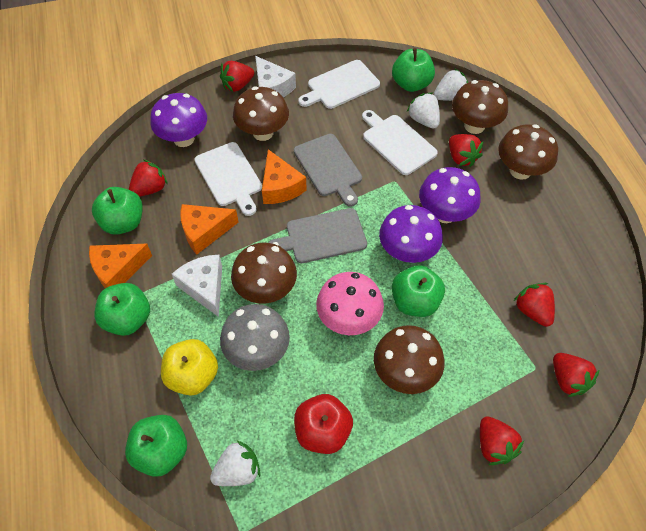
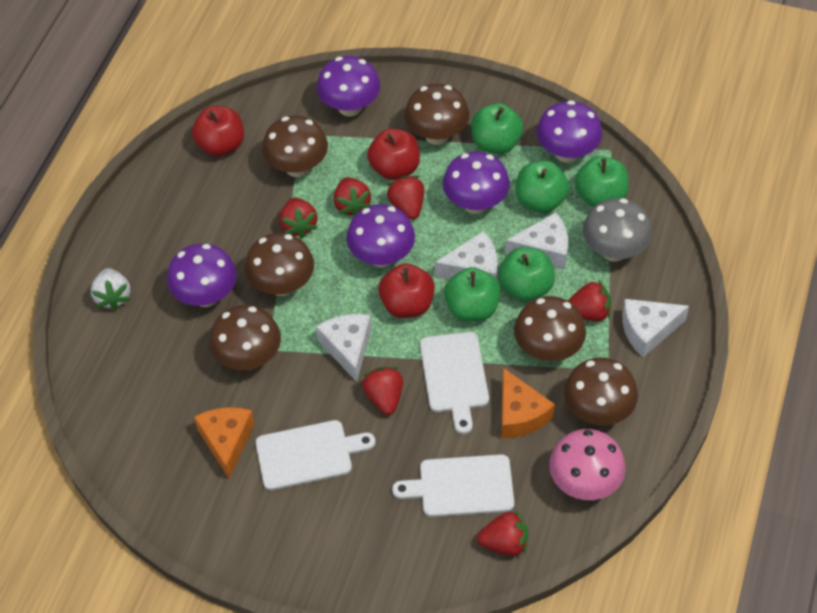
brown mushroom: 5 -> 6
grey cutting board: 2 -> 0
orange cheese: 3 -> 2
purple mushroom: 3 -> 5
red apple: 1 -> 3
white cheese: 2 -> 4
white strawberry: 3 -> 1
yellow apple: 1 -> 0

